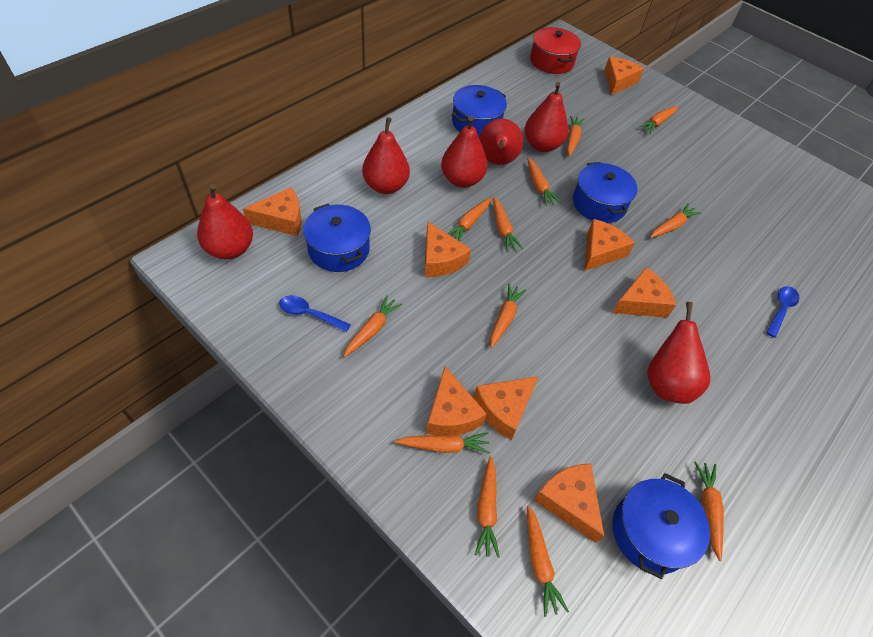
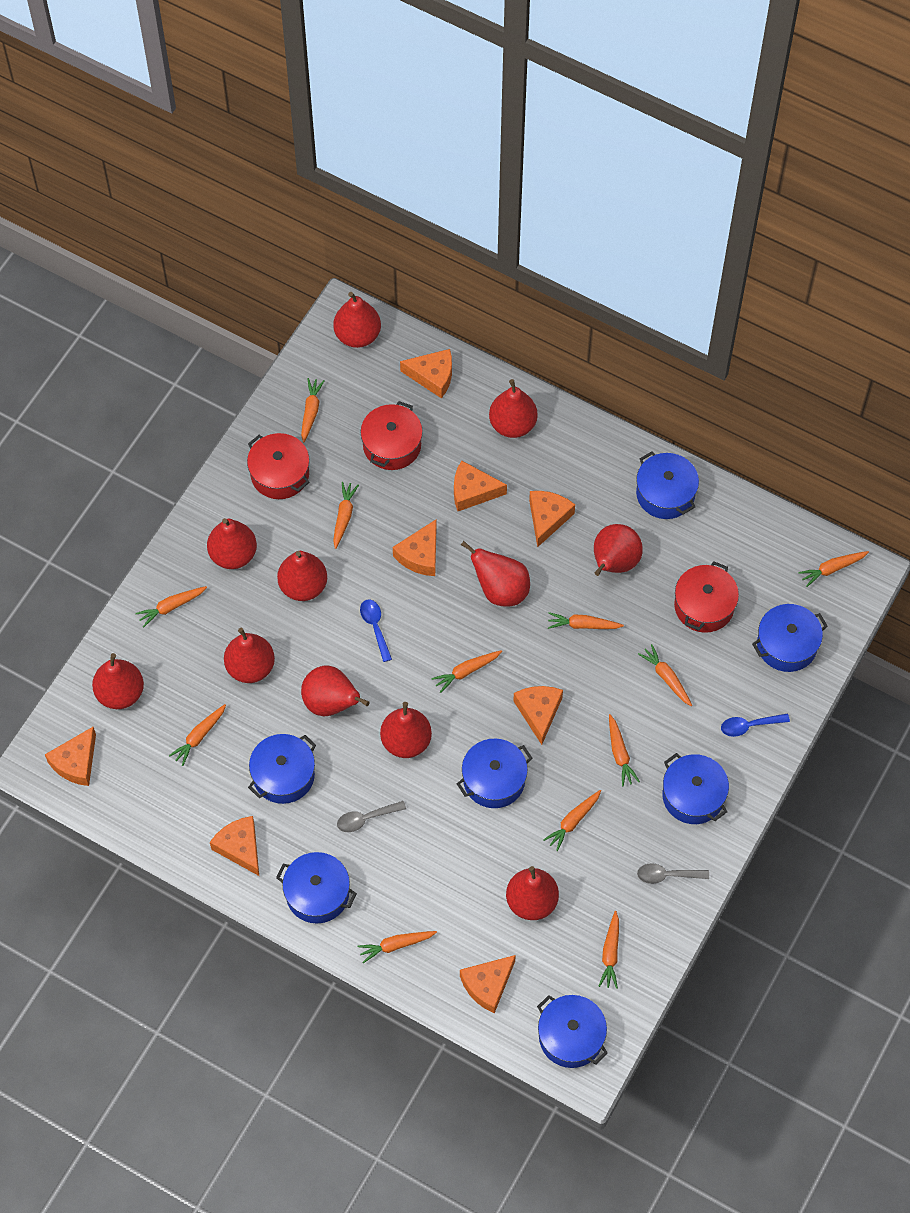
blue pot: 4 -> 7
grey spoon: 0 -> 2
red pear: 6 -> 11
red pot: 1 -> 3

